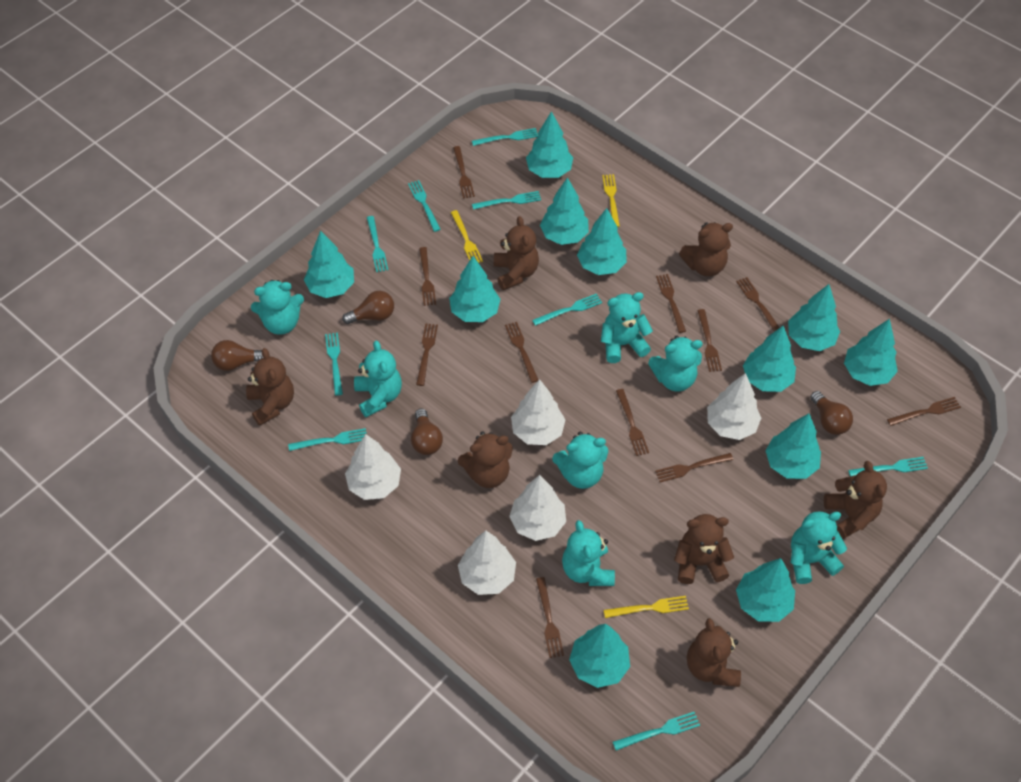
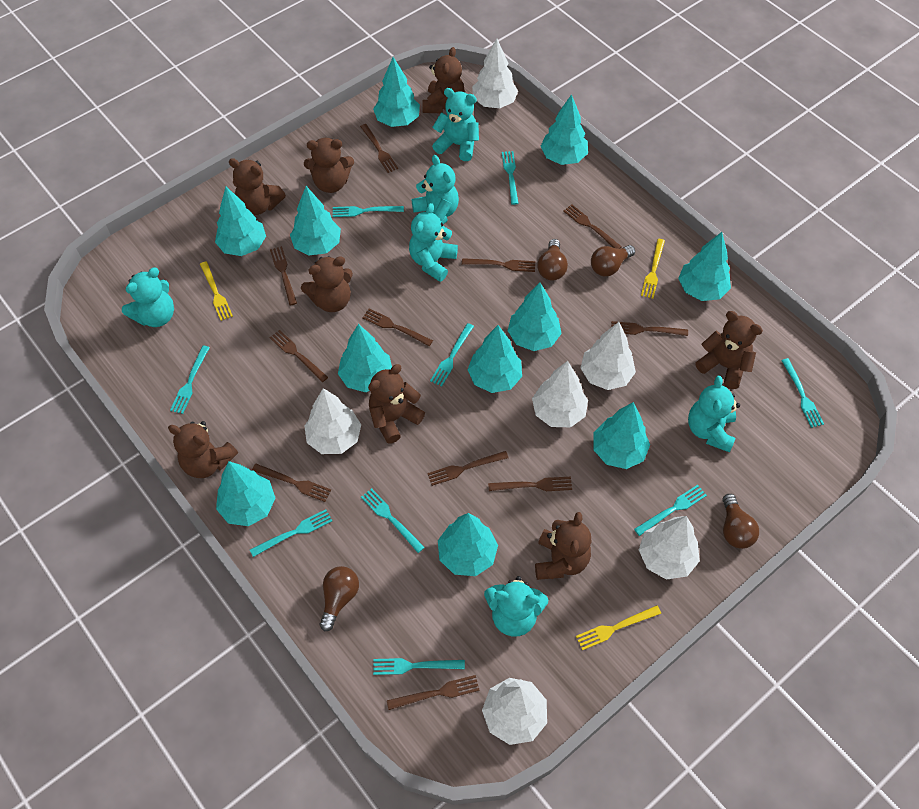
brown teddy bear: 7 -> 8
turquoise teddy bear: 7 -> 6
white tree: 5 -> 6

